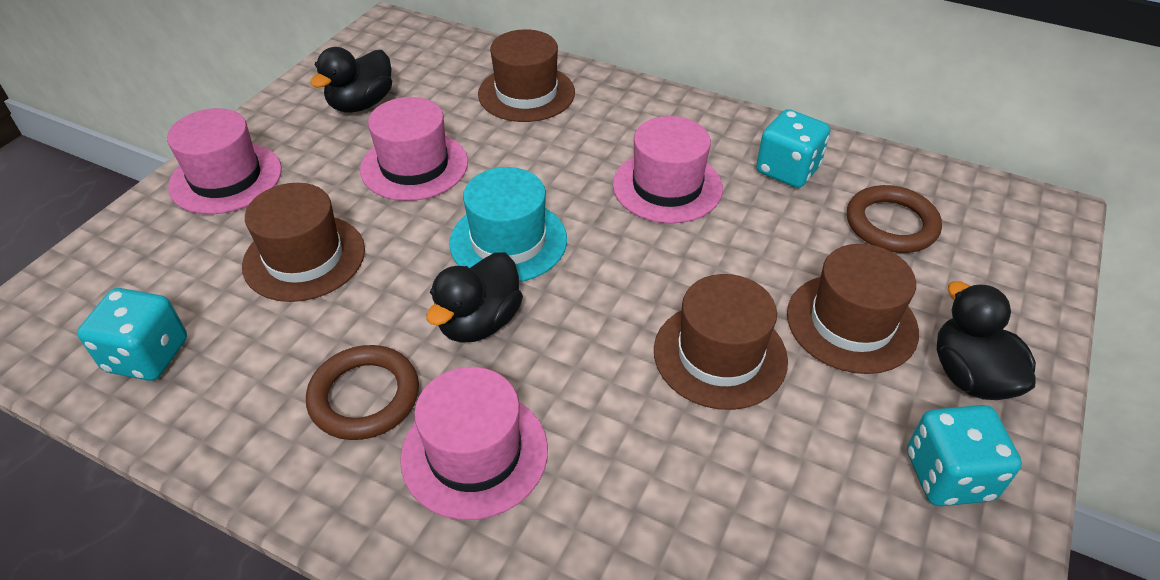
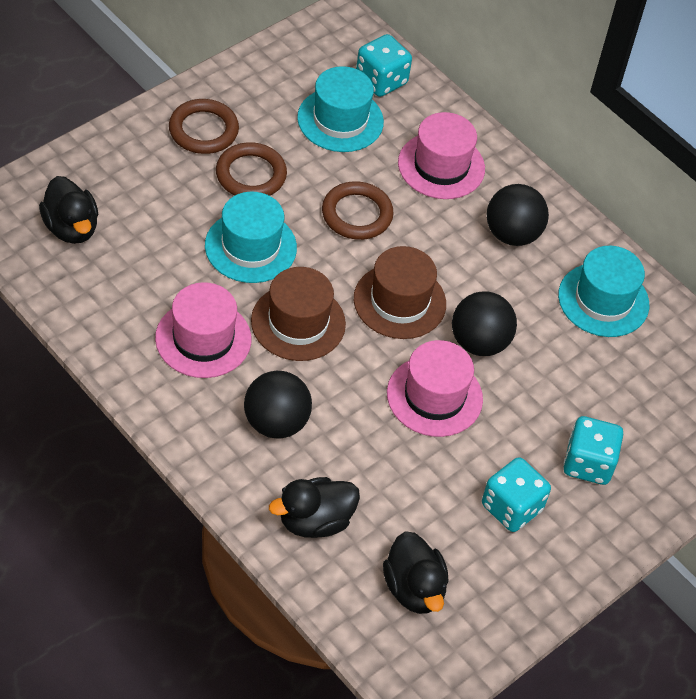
black ball: 0 -> 3
brown hat: 4 -> 2
brown ring: 2 -> 3
pink hat: 4 -> 3
turquoise hat: 1 -> 3

